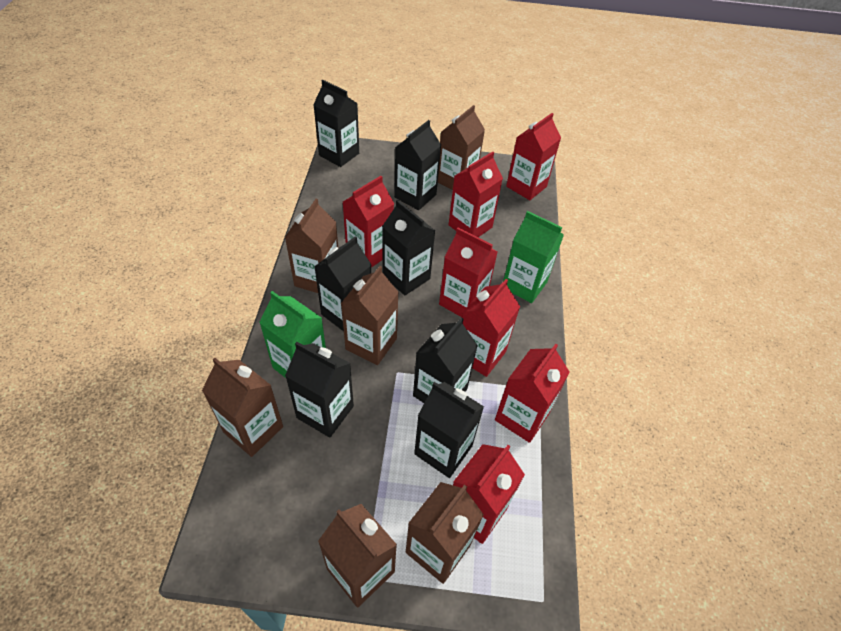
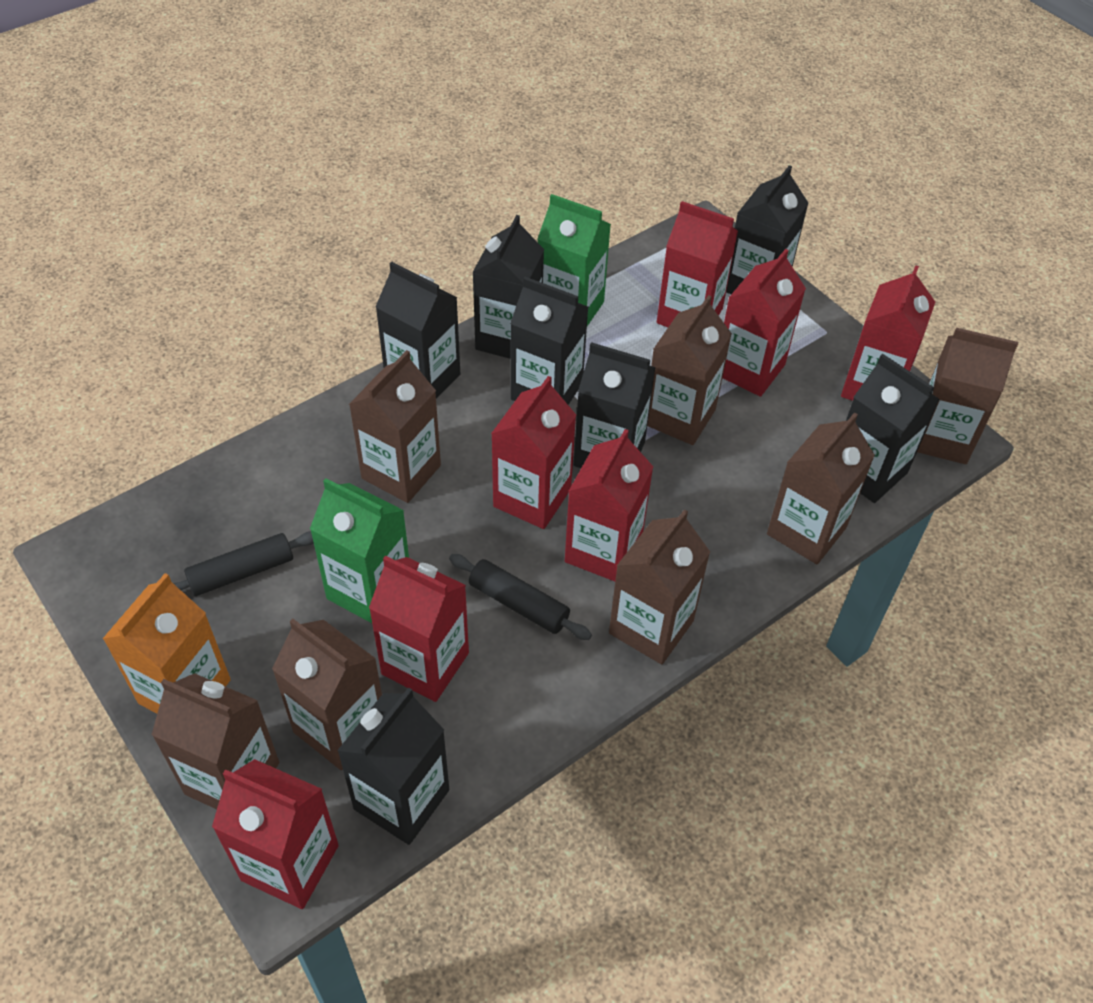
black rolling pin: 0 -> 2
brown carton: 6 -> 7
orange carton: 0 -> 1

